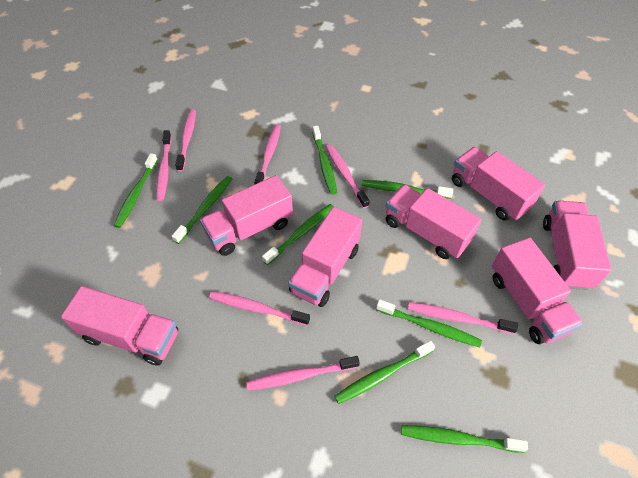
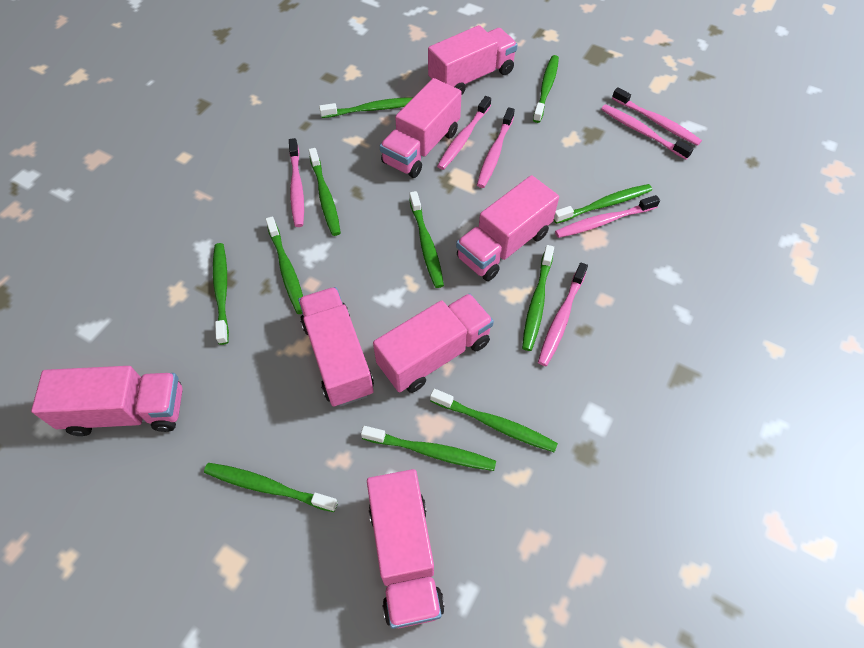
green toothbrush: 8 -> 11

